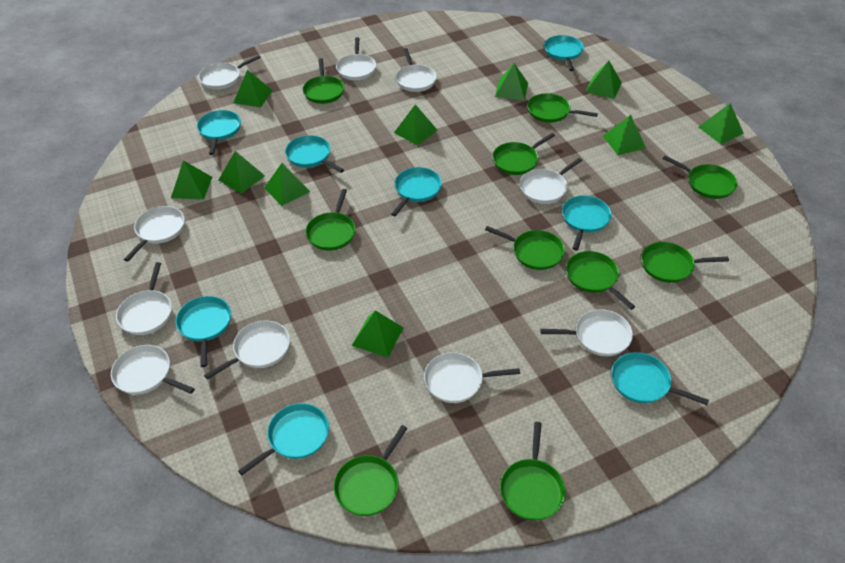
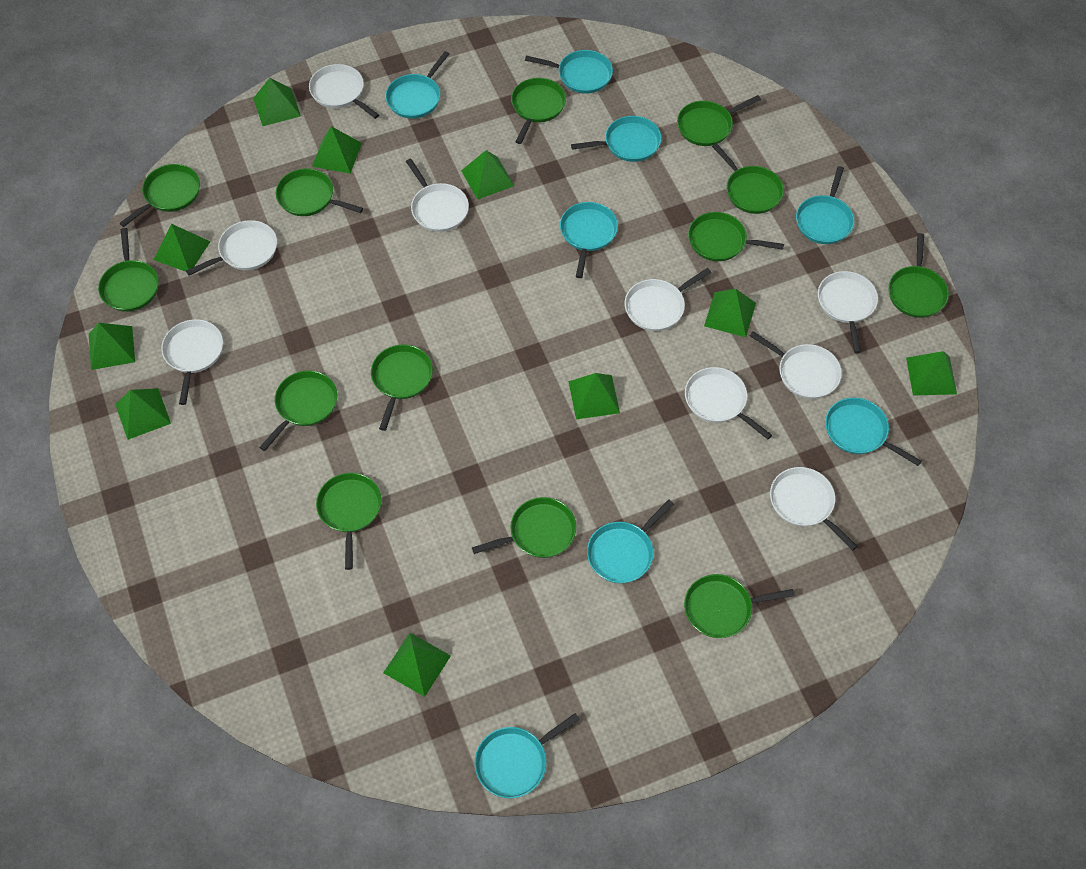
green pan: 10 -> 13
white pan: 10 -> 9

